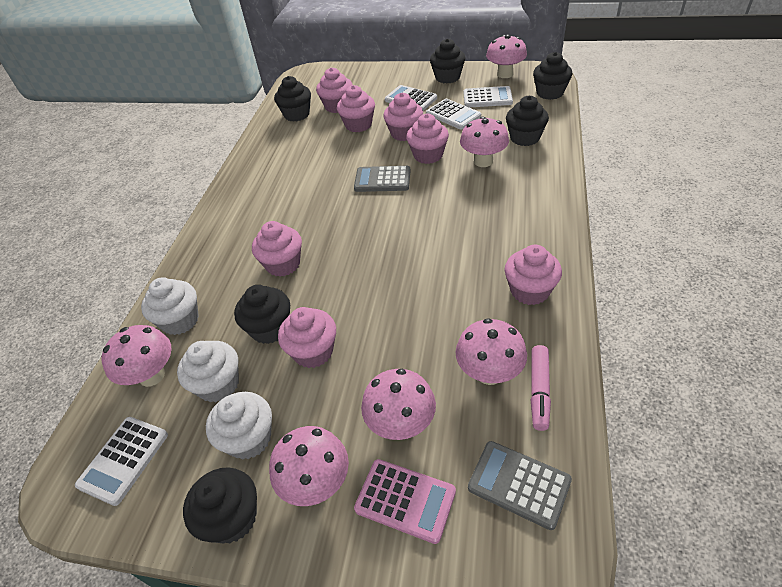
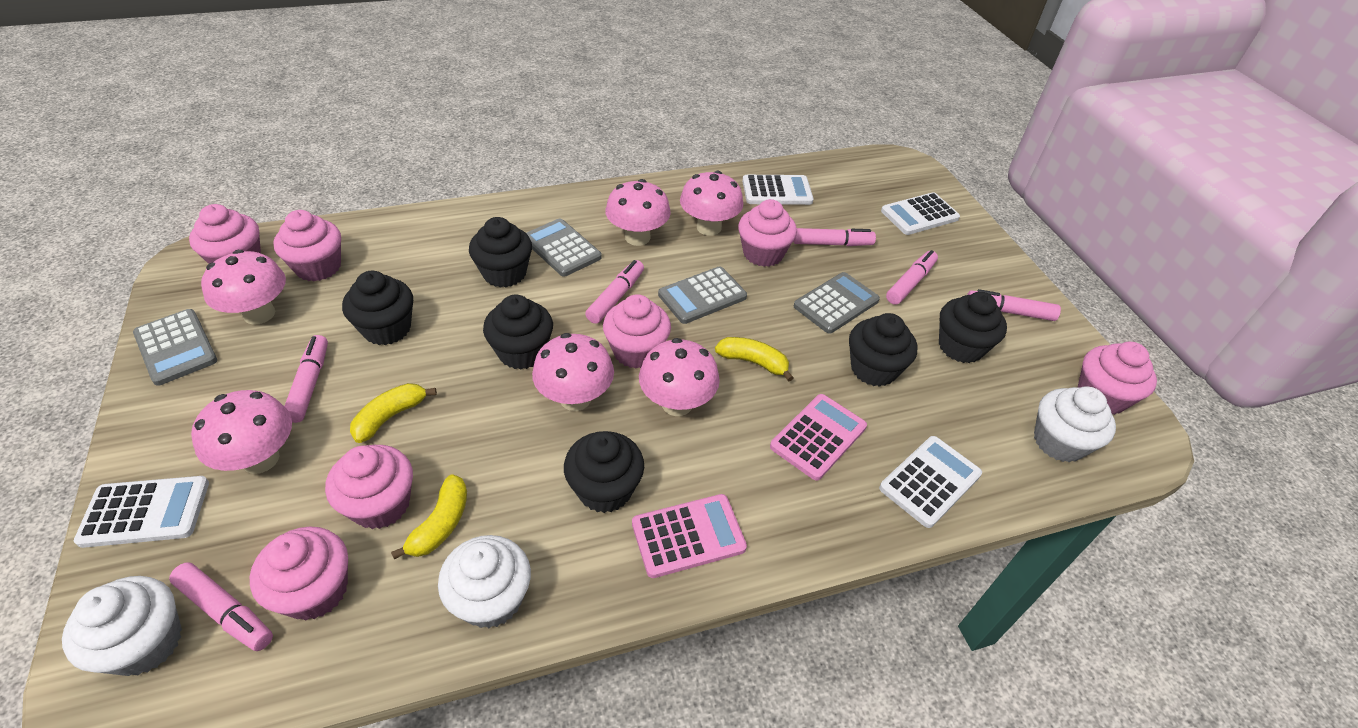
grey calculator: 2 -> 4
pink calculator: 1 -> 2
pink marker: 1 -> 6
yellow banana: 0 -> 3

